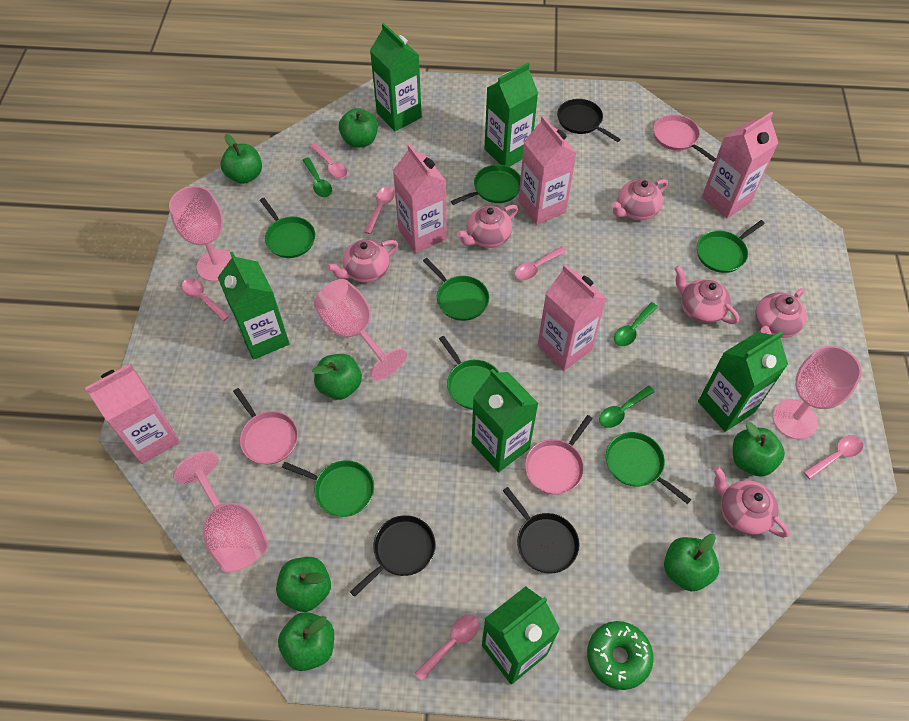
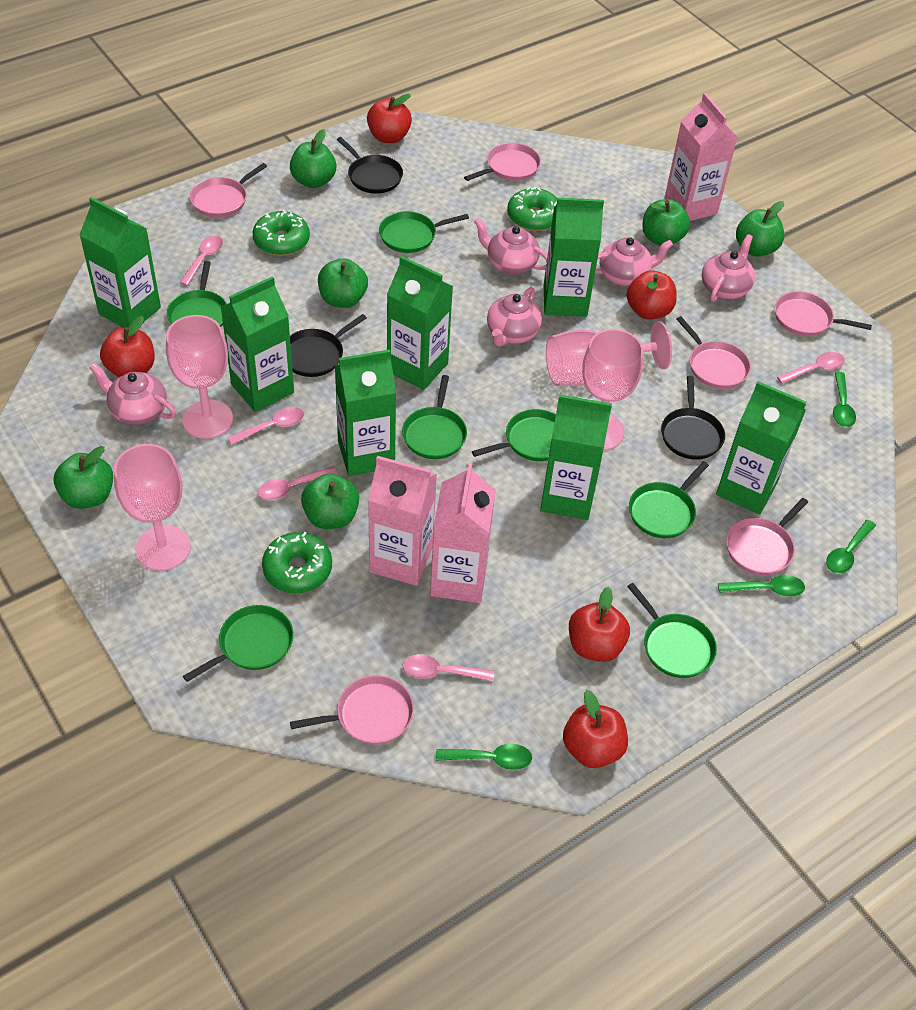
green apple: 7 -> 6
green carton: 6 -> 7
green donut: 1 -> 3
green spoon: 3 -> 4
pink carton: 5 -> 3
pink pan: 3 -> 6
pink spoon: 6 -> 5
pink teapot: 6 -> 5
red apple: 0 -> 5

